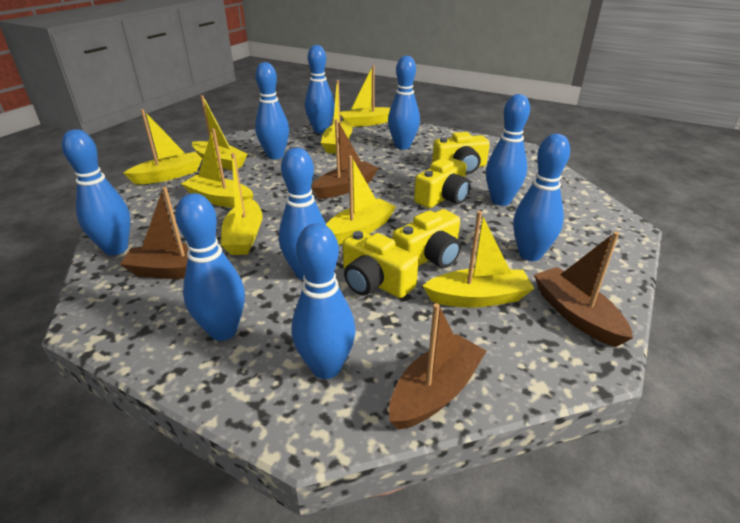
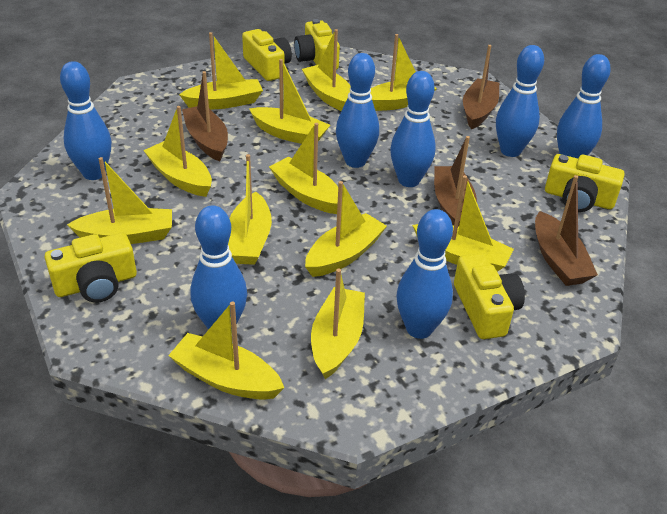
blue bowling pin: 9 -> 7
yellow boat: 8 -> 12
yellow camera: 4 -> 5

